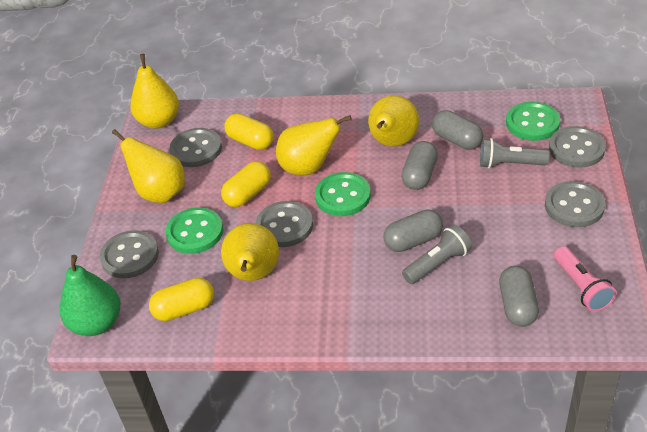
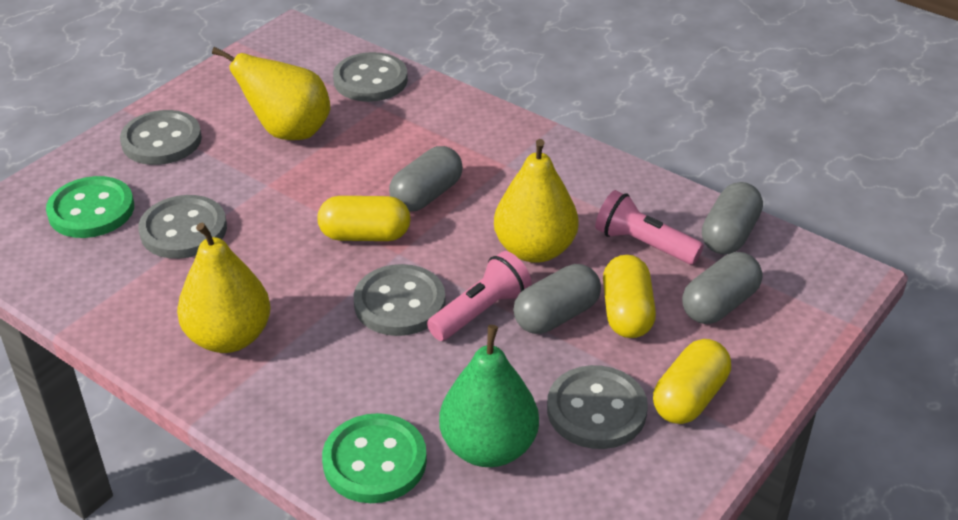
green button: 3 -> 2
grey flashlight: 2 -> 0
pink flashlight: 1 -> 2
yellow pear: 5 -> 3

